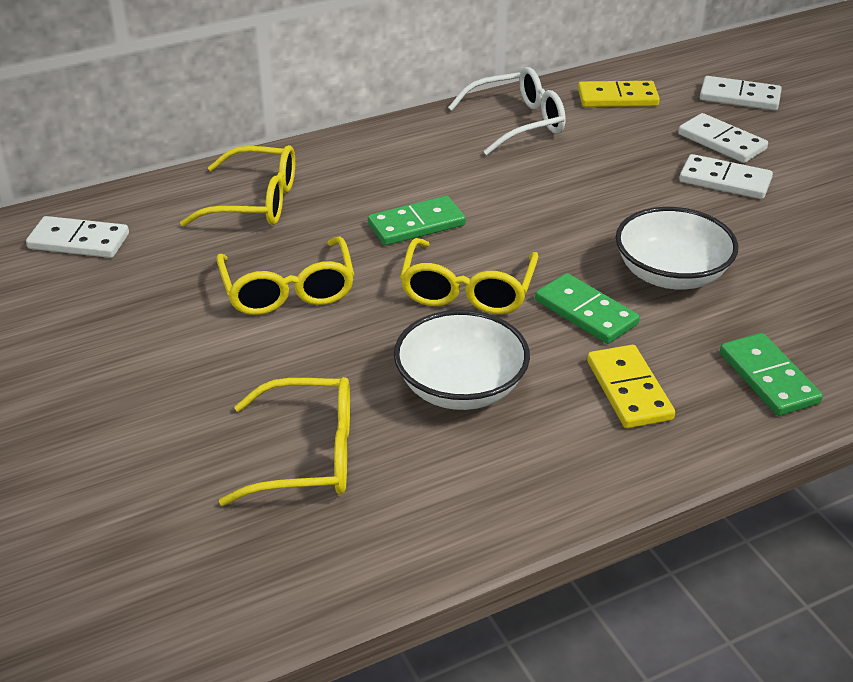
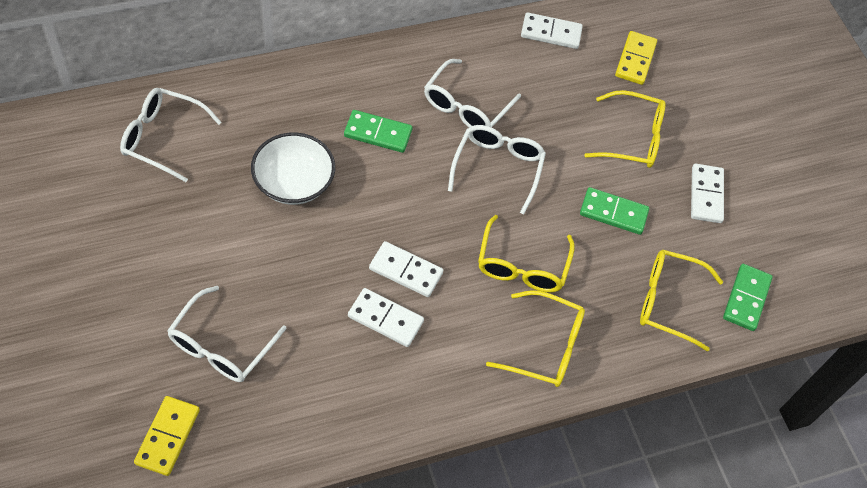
white bowl: 2 -> 1
white glasses: 1 -> 4

